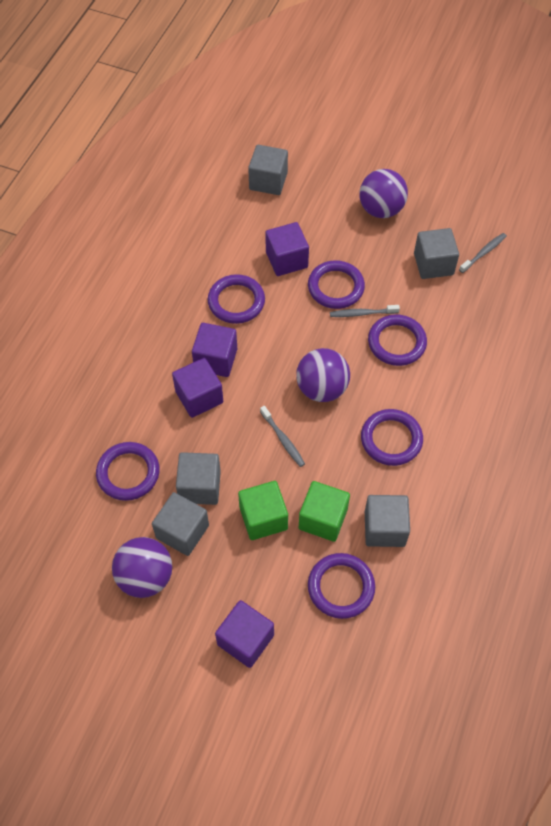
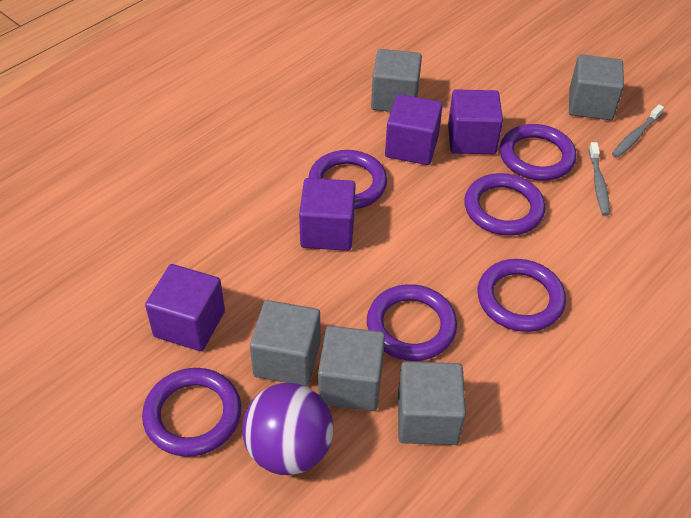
green cube: 2 -> 0
grey toothbrush: 3 -> 2
purple ball: 3 -> 1

